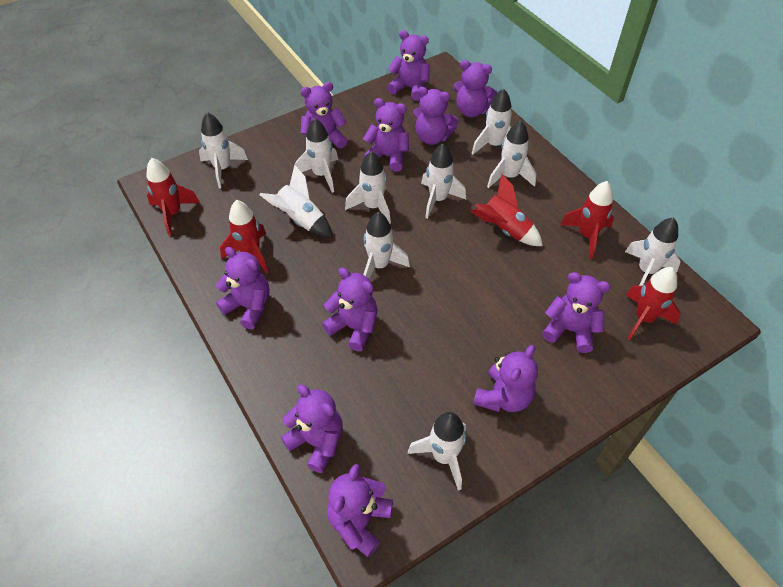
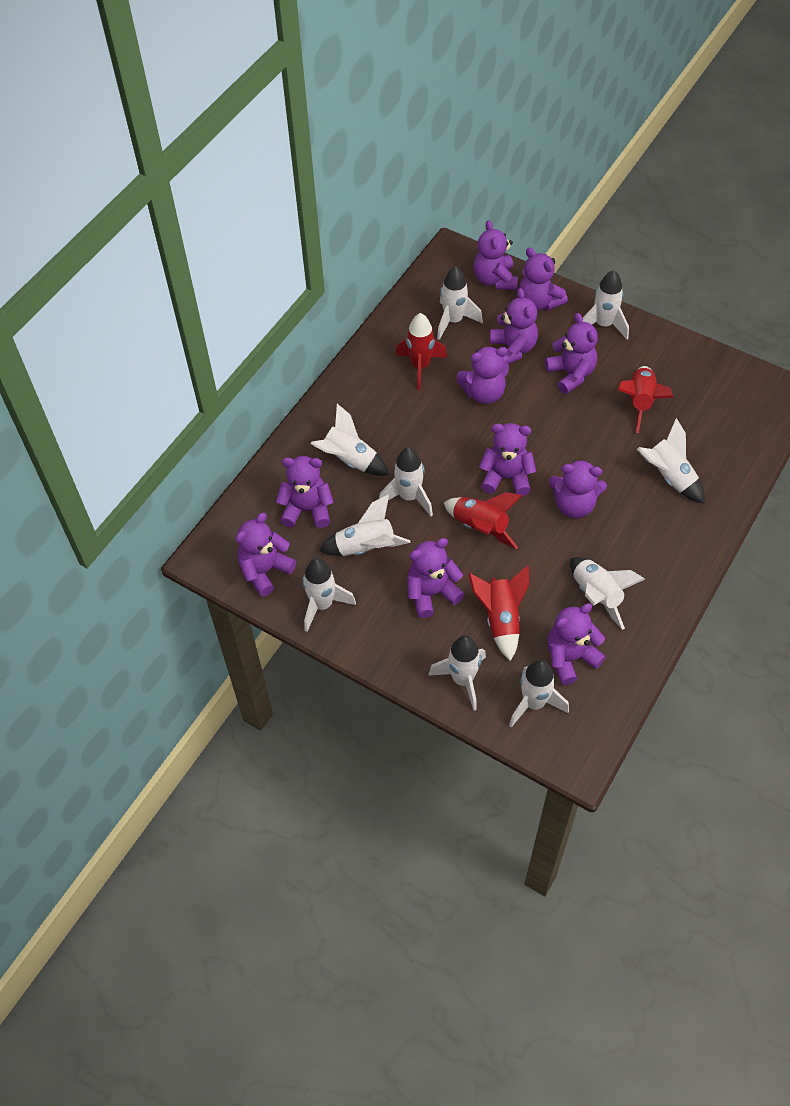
red rocket: 5 -> 4

